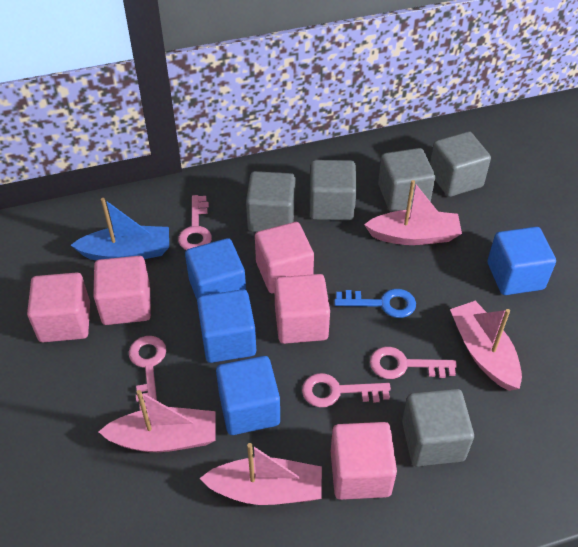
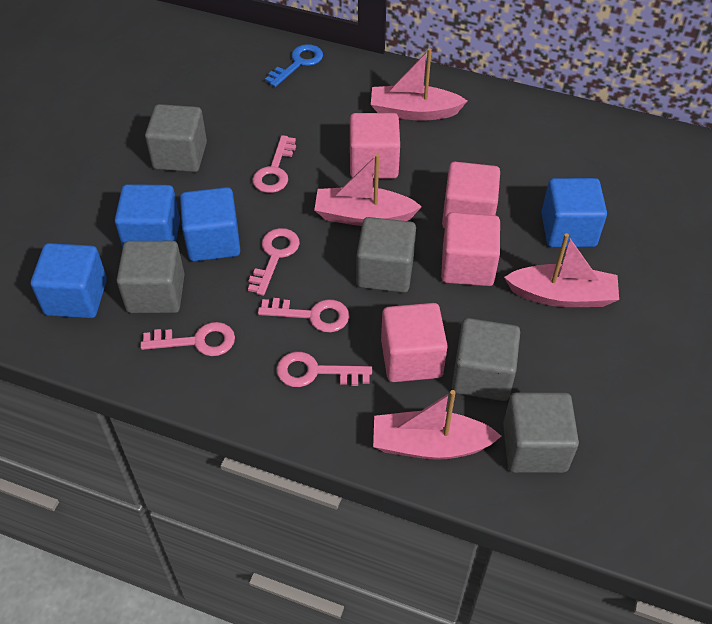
blue boat: 1 -> 0
pink cube: 5 -> 4
pink key: 4 -> 5

